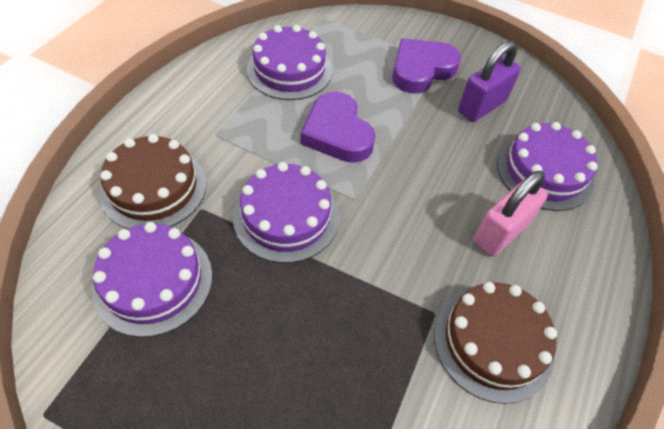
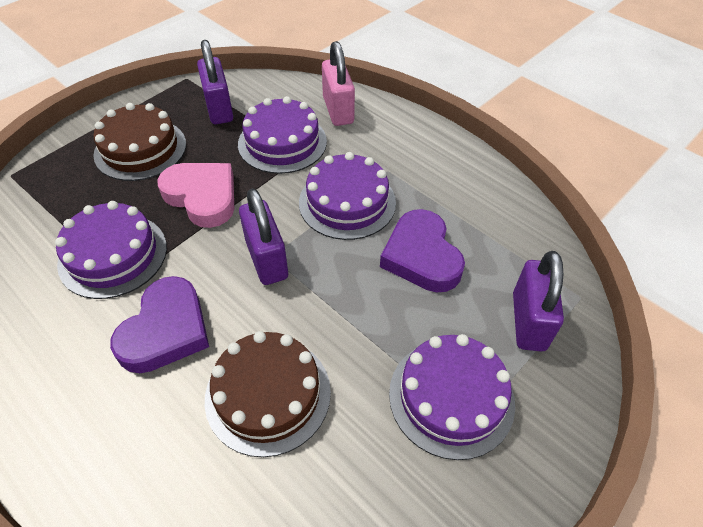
pink heart: 0 -> 1
purple padlock: 1 -> 3

